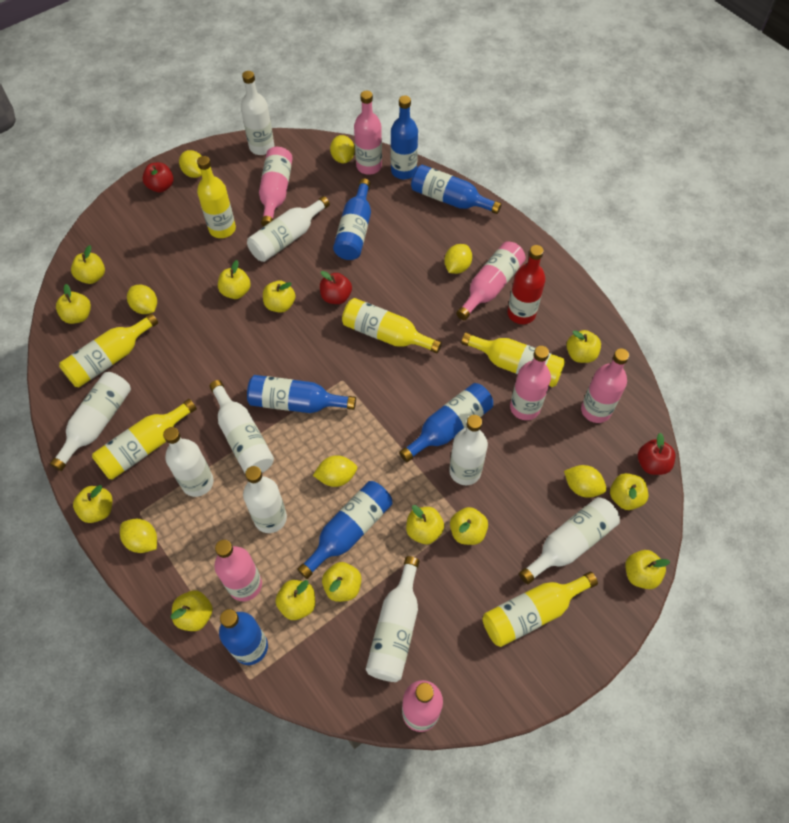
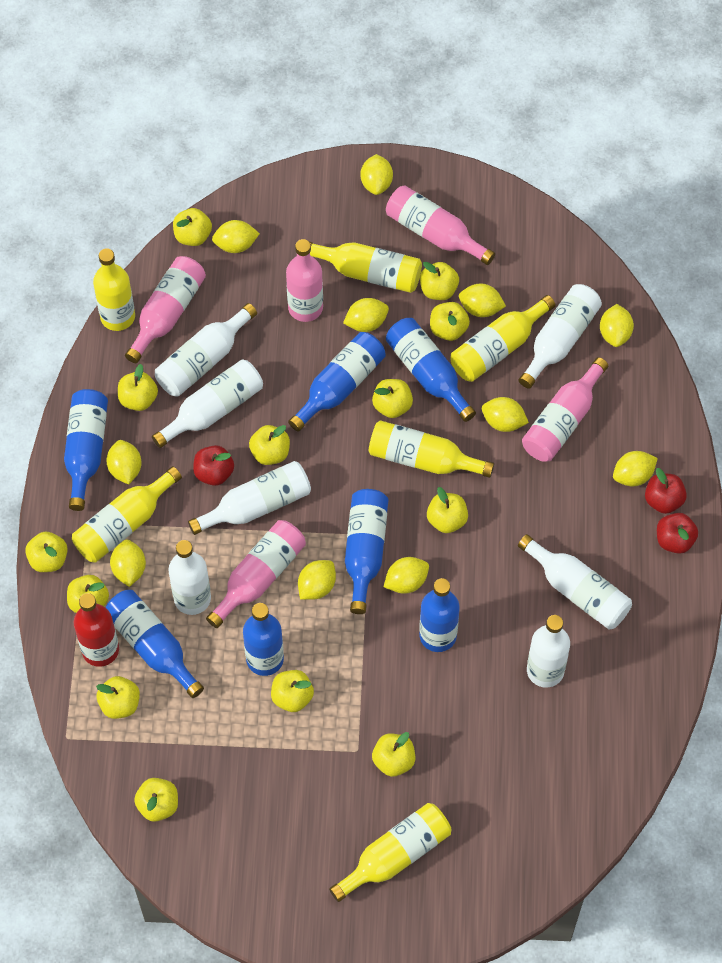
pink bottle: 7 -> 5
white bottle: 9 -> 7
yellow lemon: 7 -> 11

